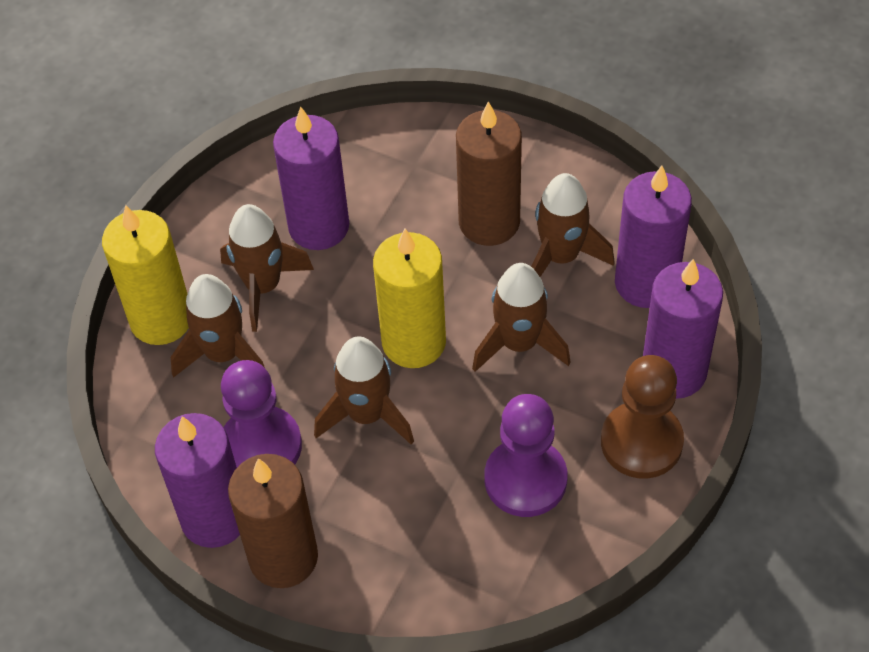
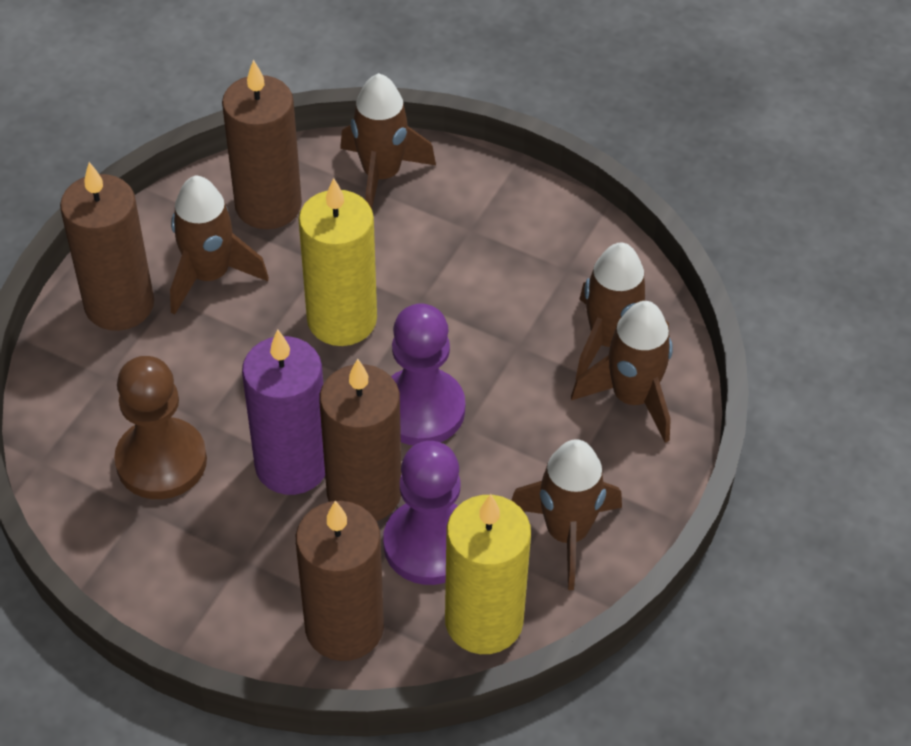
brown candle: 2 -> 4
purple candle: 4 -> 1

